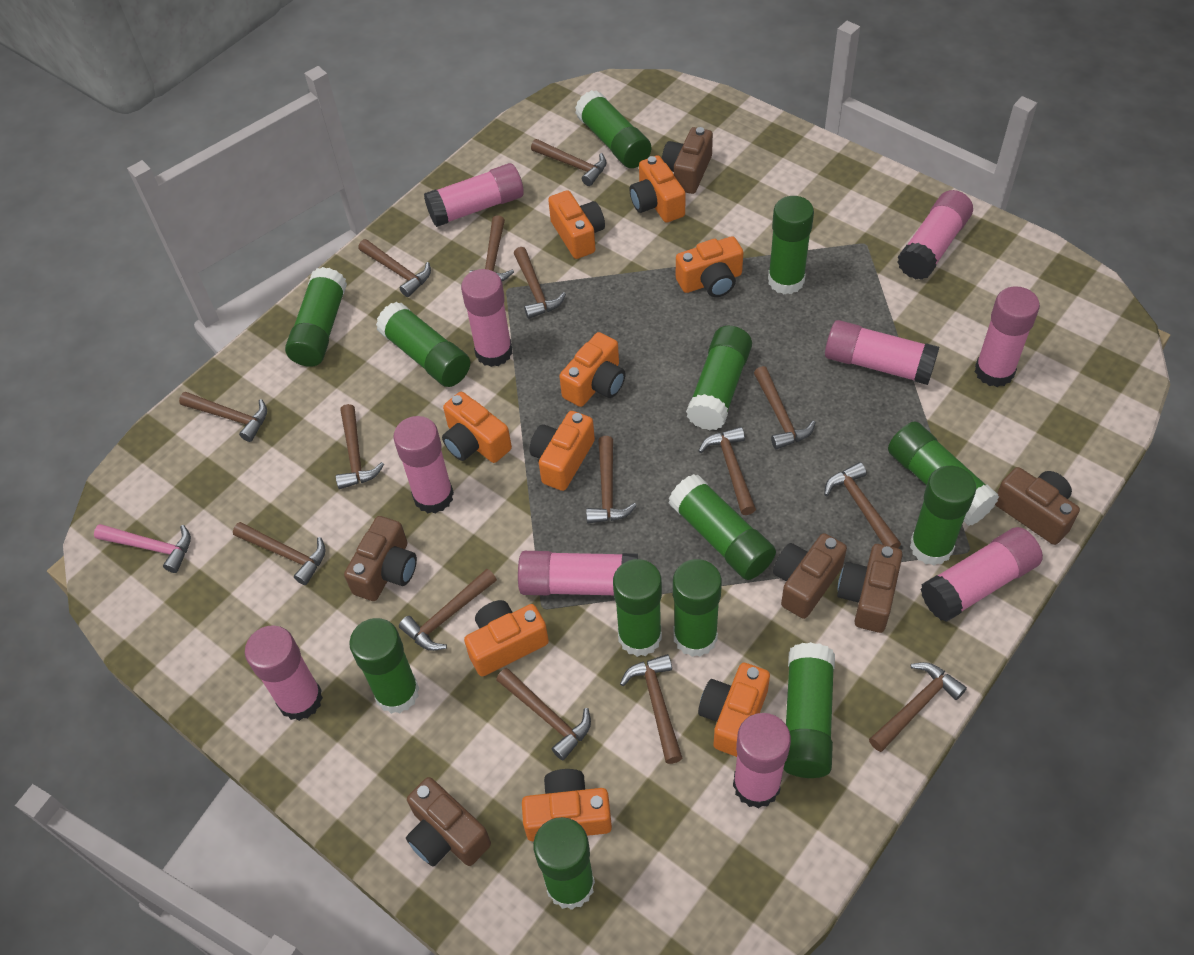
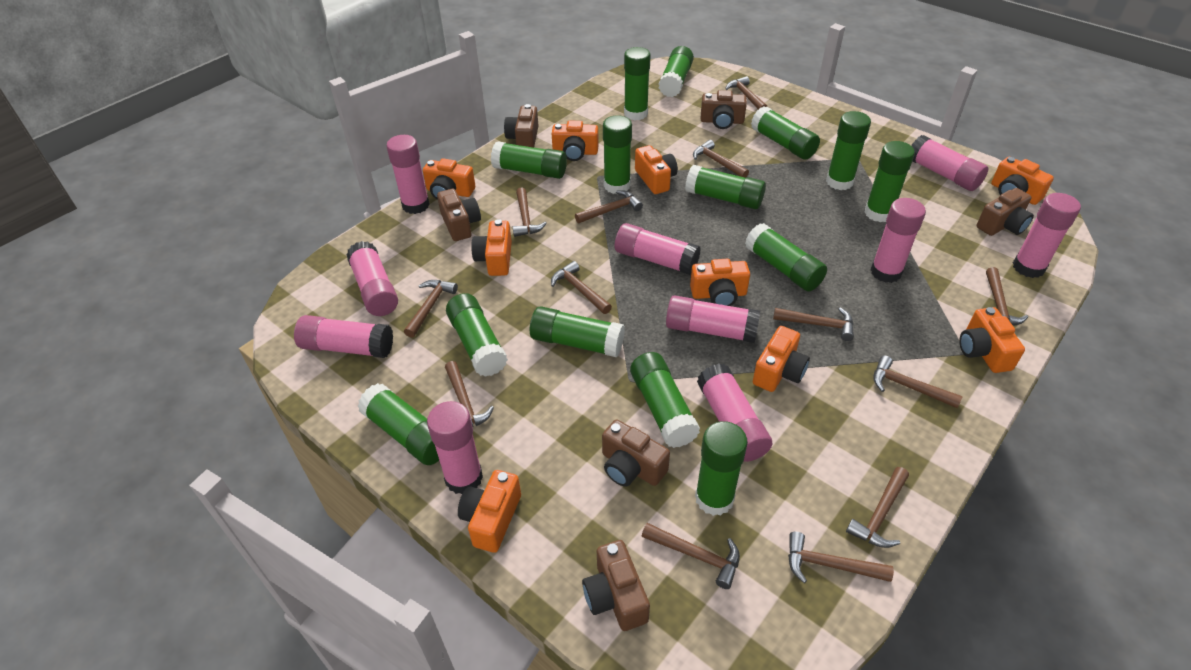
brown hammer: 15 -> 13
green glue stick: 13 -> 14
pink hammer: 1 -> 0

